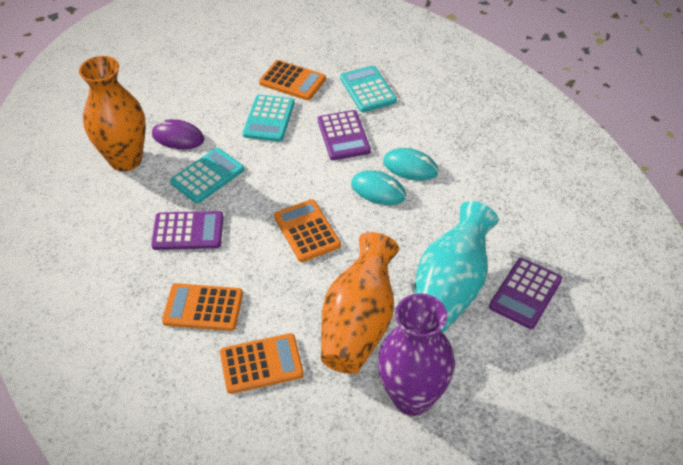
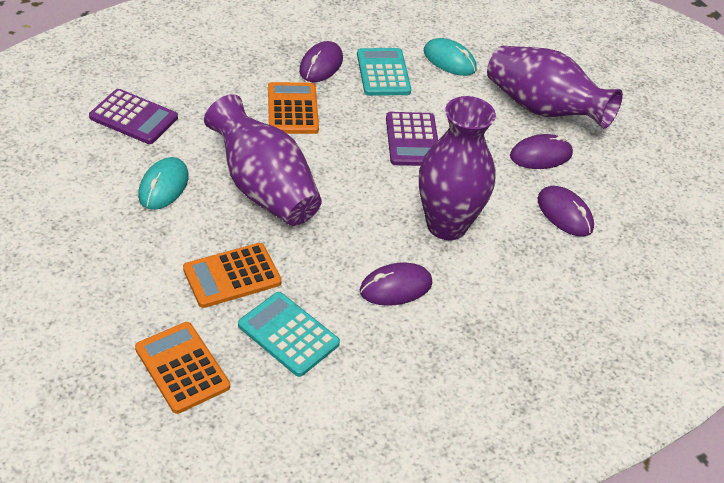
orange calculator: 4 -> 3
orange vase: 2 -> 0
purple calculator: 3 -> 2
purple mouse: 1 -> 4
purple vase: 1 -> 3
turquoise calculator: 3 -> 2
turquoise vase: 1 -> 0

